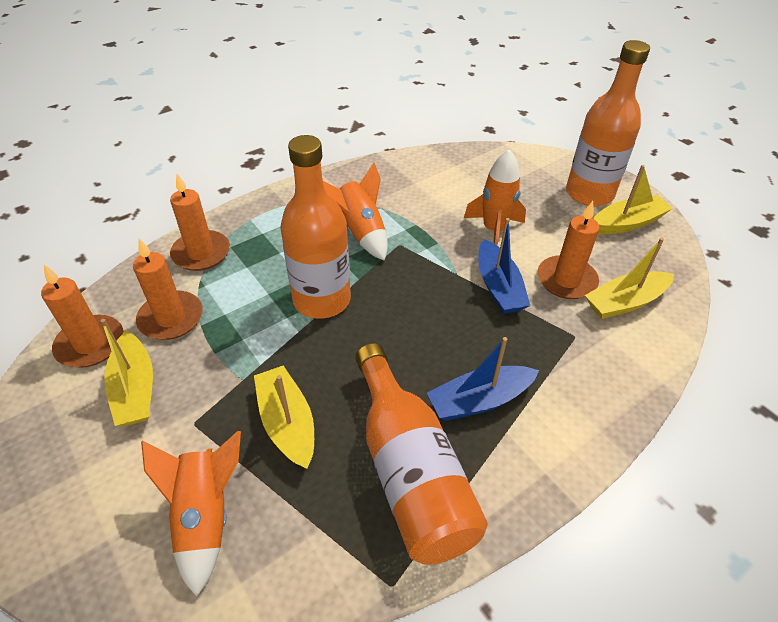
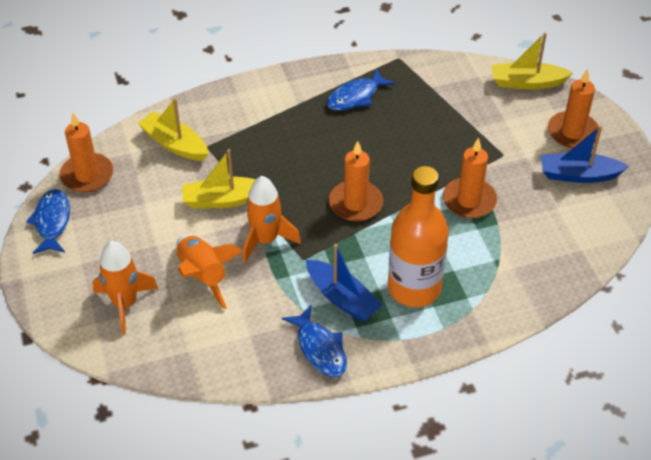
blue fish: 0 -> 3
orange bottle: 3 -> 1
yellow boat: 4 -> 3

